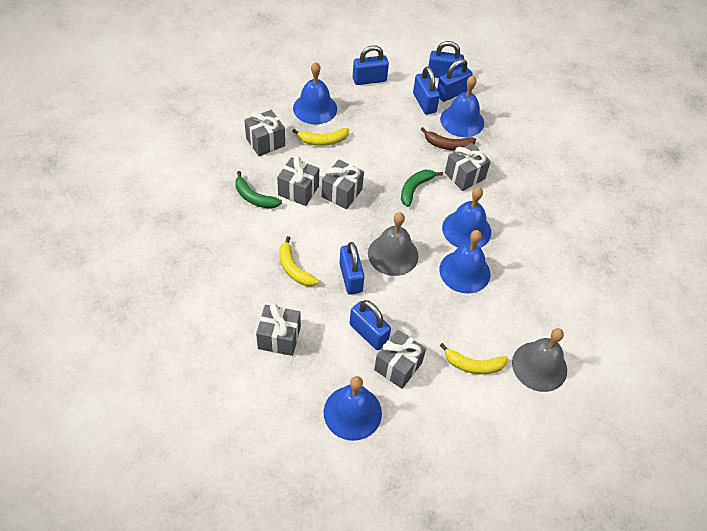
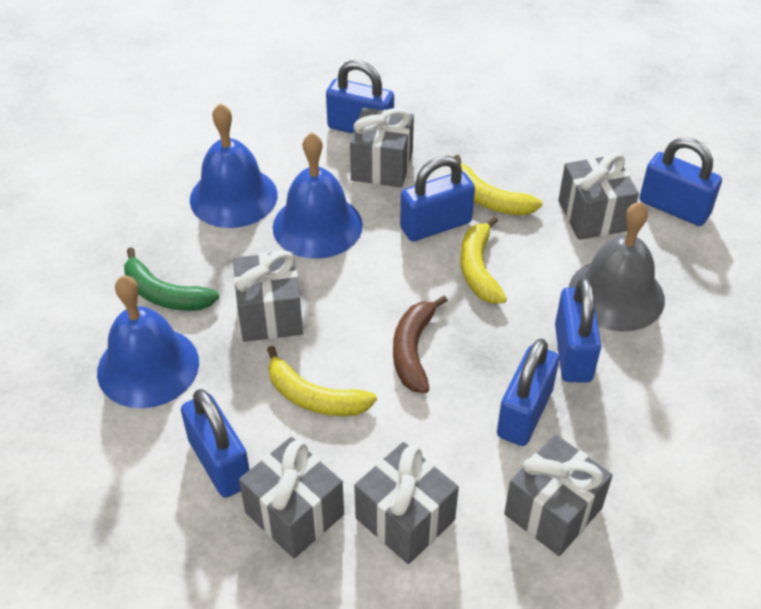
blue bell: 5 -> 3
green banana: 2 -> 1
grey bell: 2 -> 1

